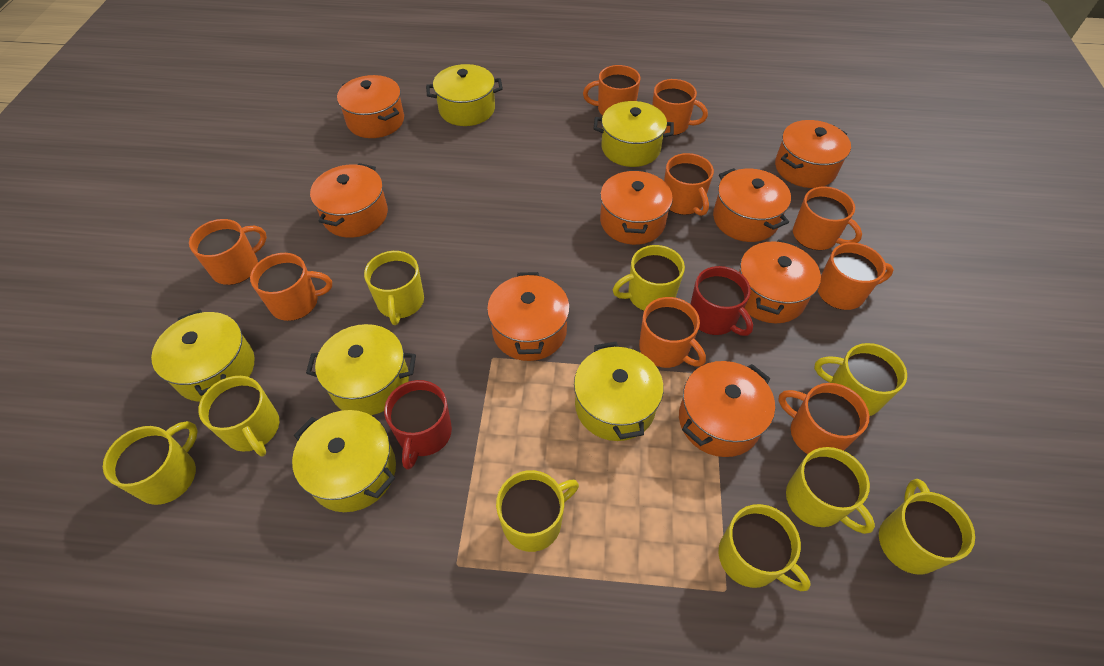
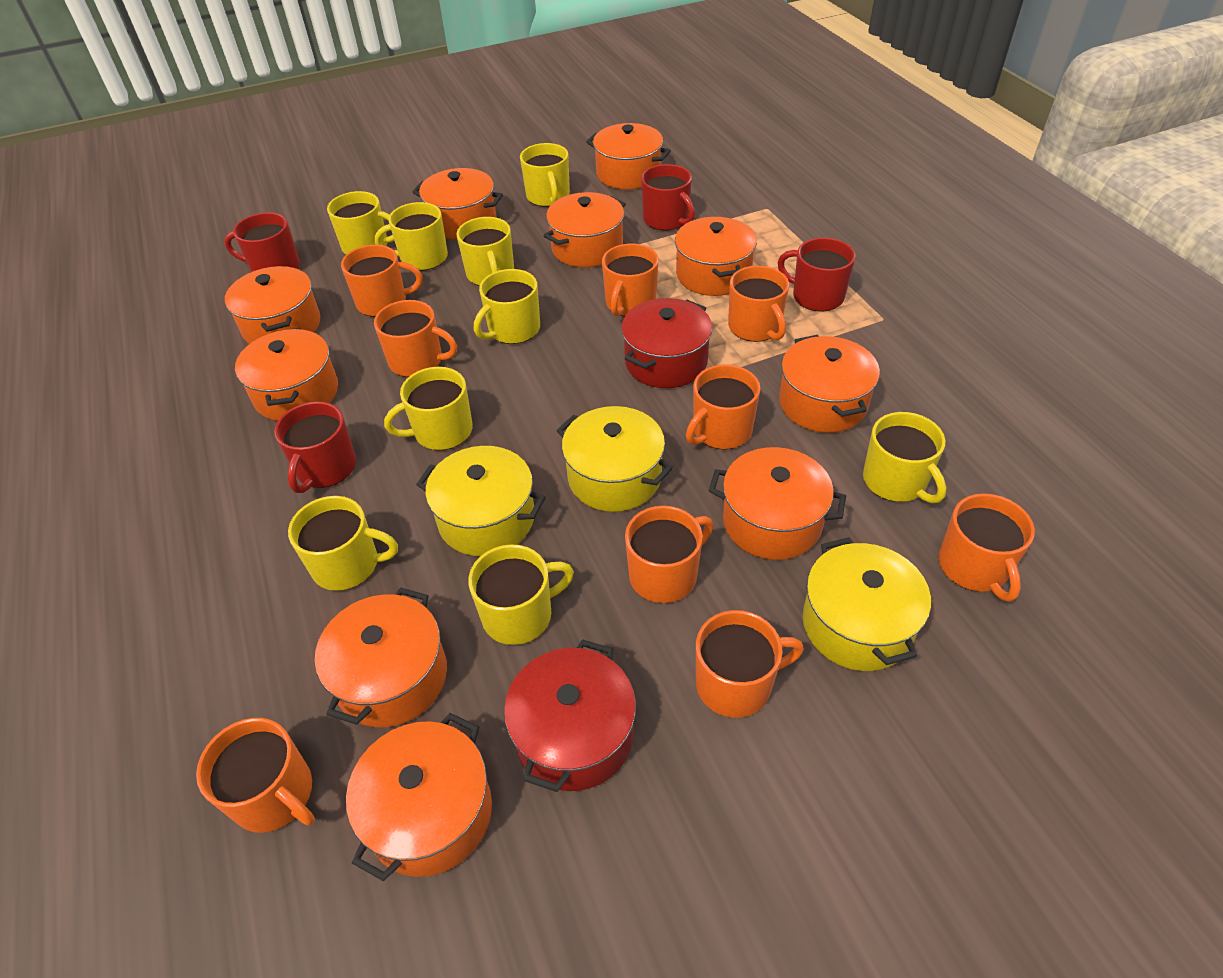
orange pot: 8 -> 10
red mug: 2 -> 4
red pot: 0 -> 2
yellow pot: 6 -> 3

